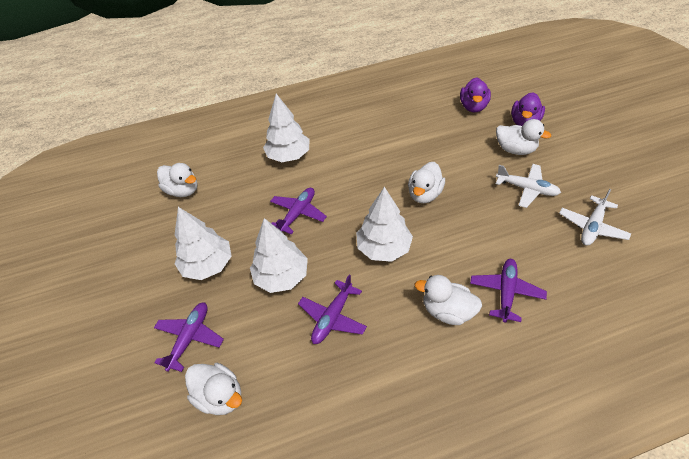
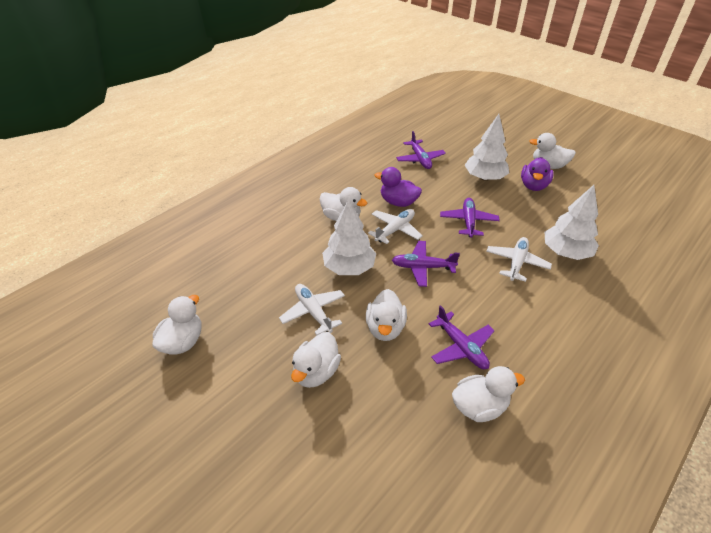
white duck: 5 -> 6
white plane: 2 -> 3
white tree: 4 -> 3

